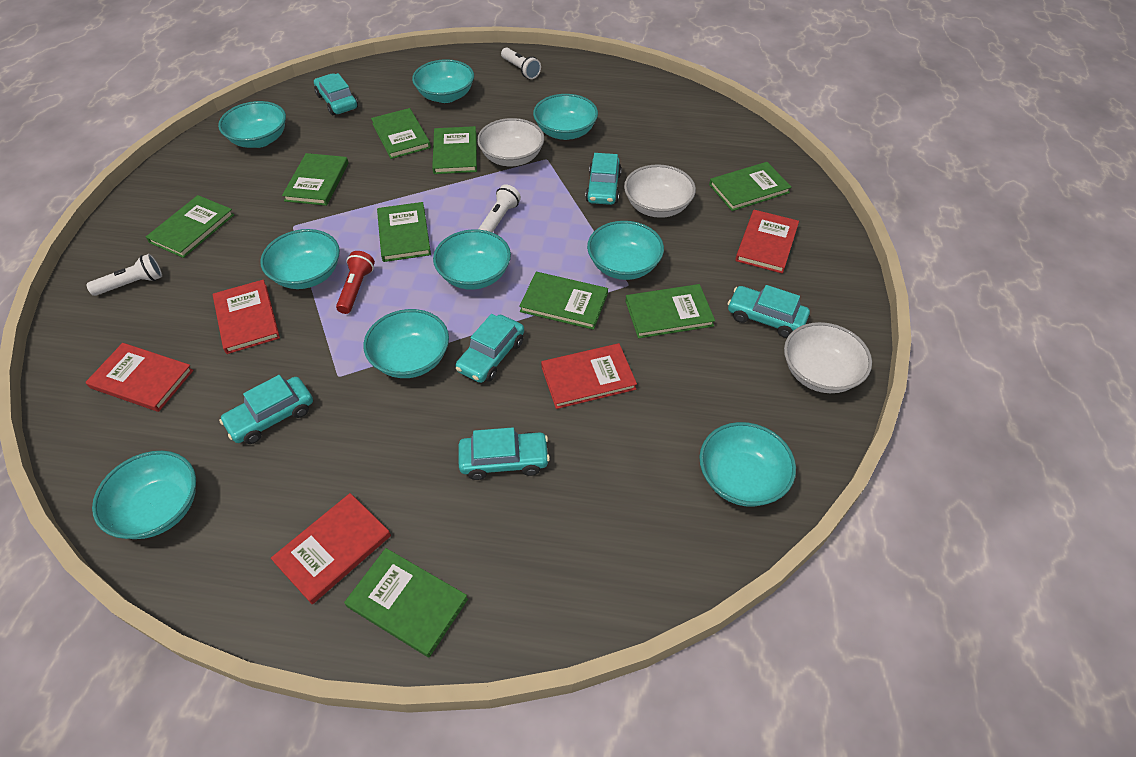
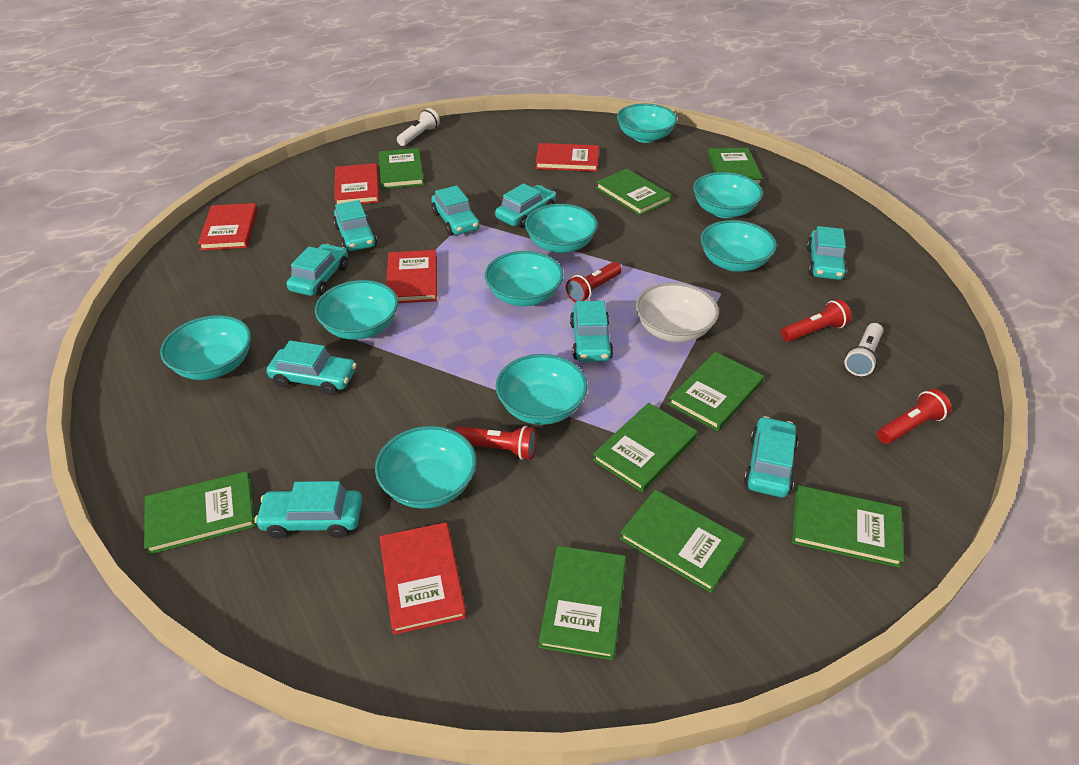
red flashlight: 1 -> 4
turquoise car: 6 -> 9
white bowl: 3 -> 1
white flashlight: 3 -> 2

